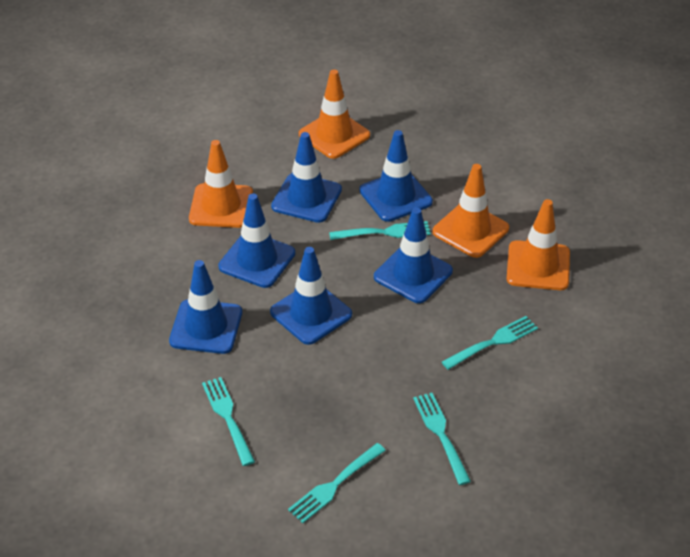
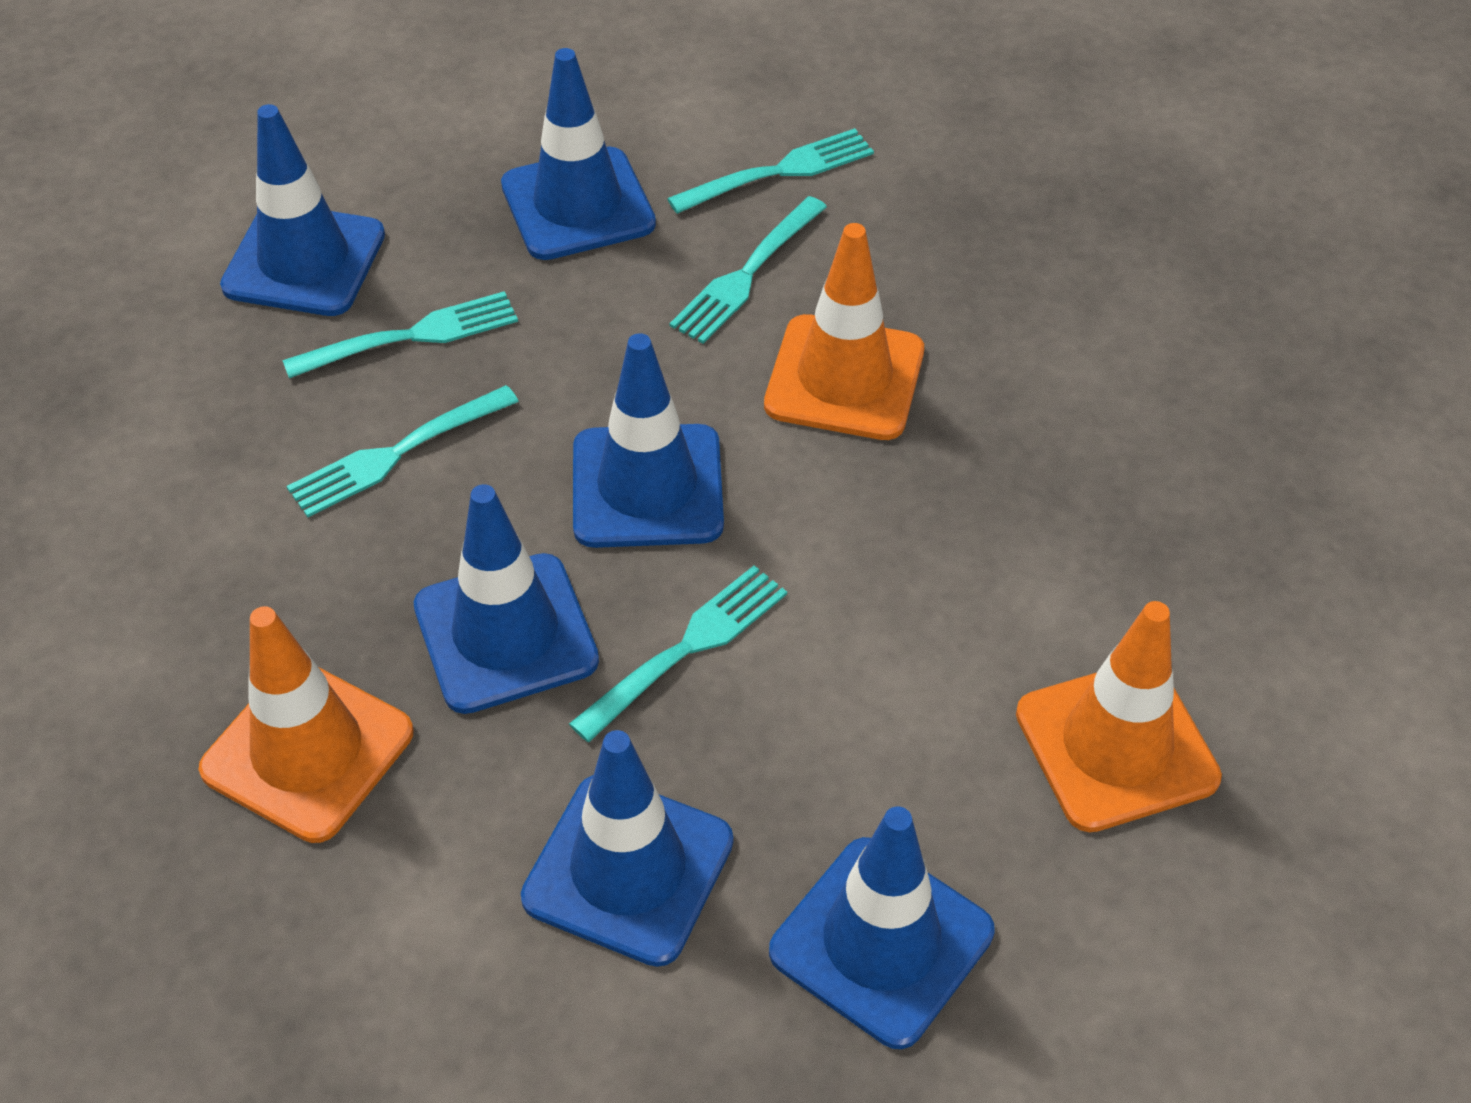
orange traffic cone: 4 -> 3

